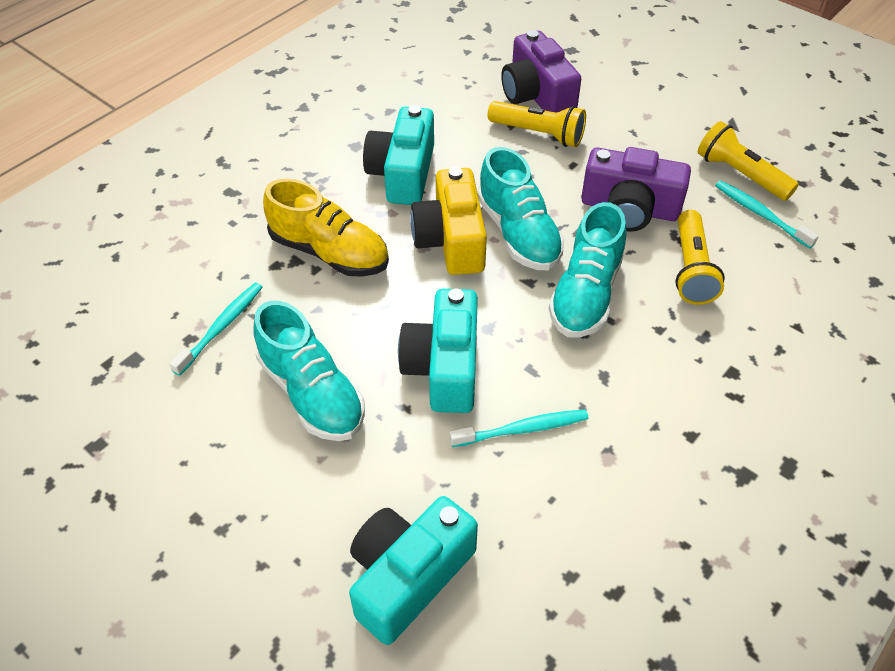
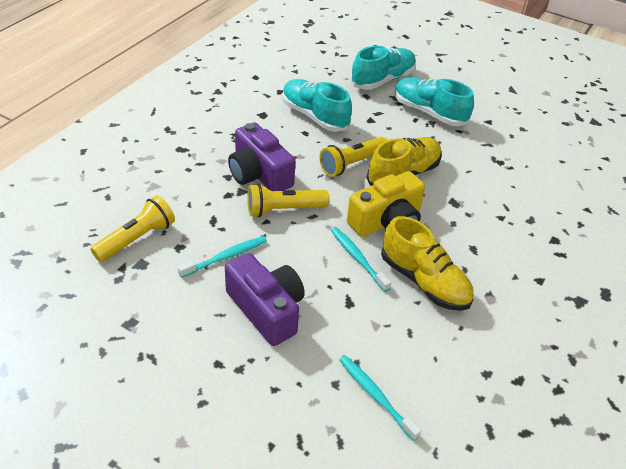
turquoise camera: 3 -> 0
yellow shoe: 1 -> 2

